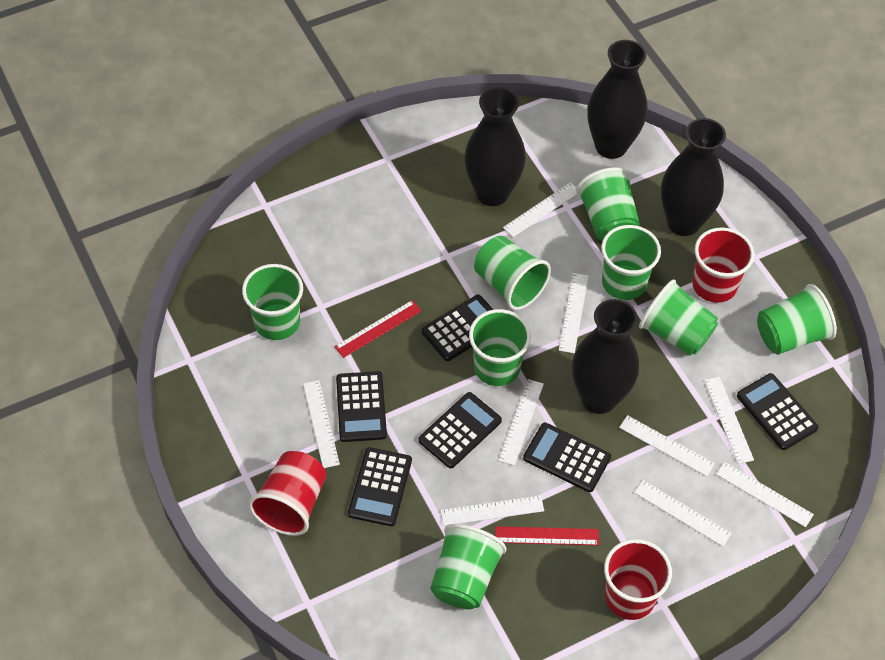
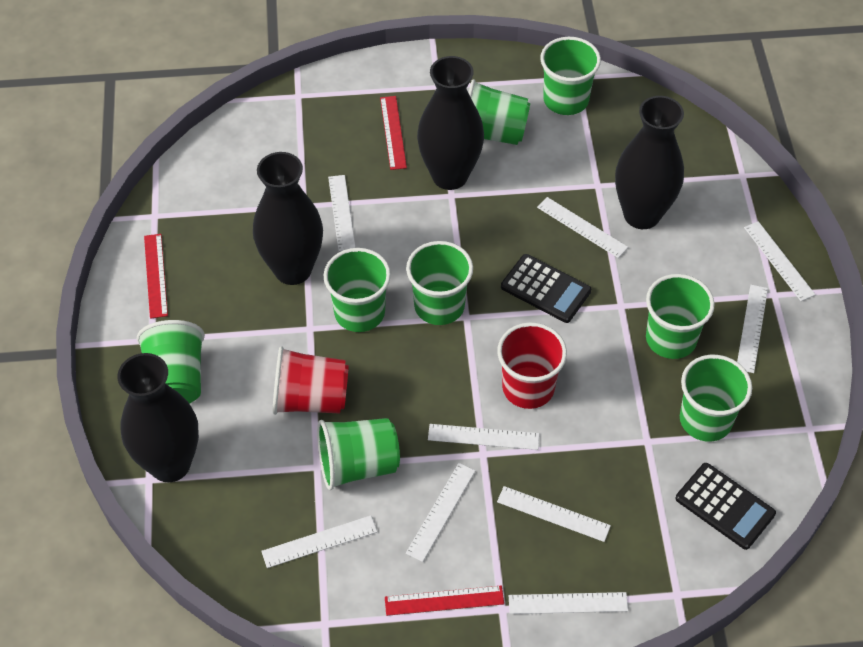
black calculator: 6 -> 2
red cup: 3 -> 2
red ruler: 2 -> 3

